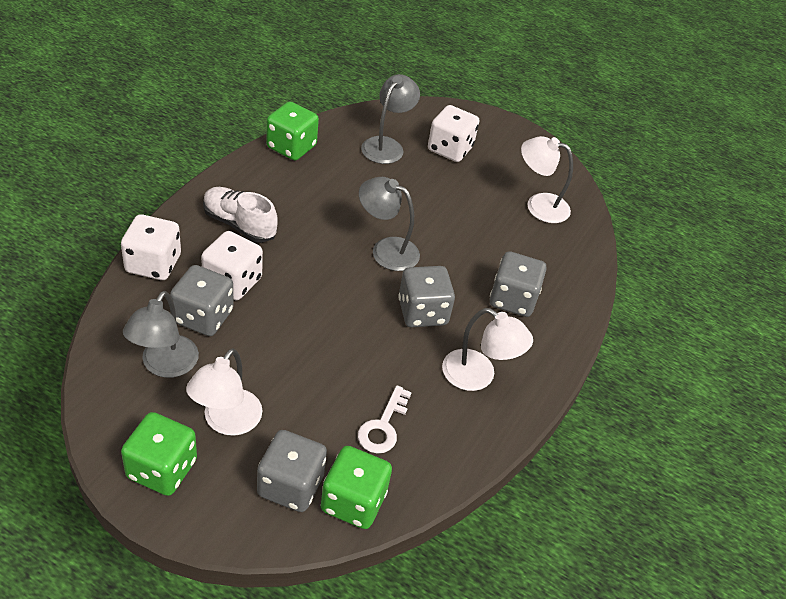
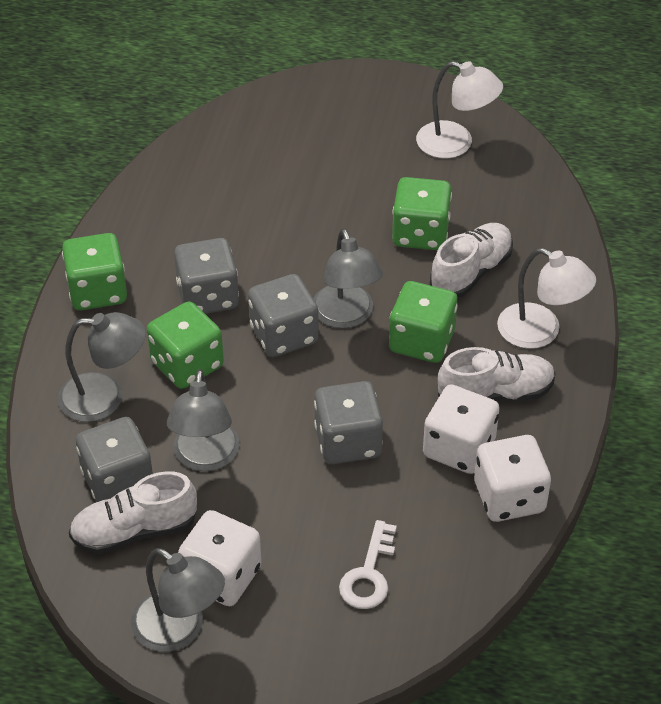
green dice: 3 -> 4
grey lamp: 3 -> 4
white lamp: 3 -> 2
white shoe: 1 -> 3

